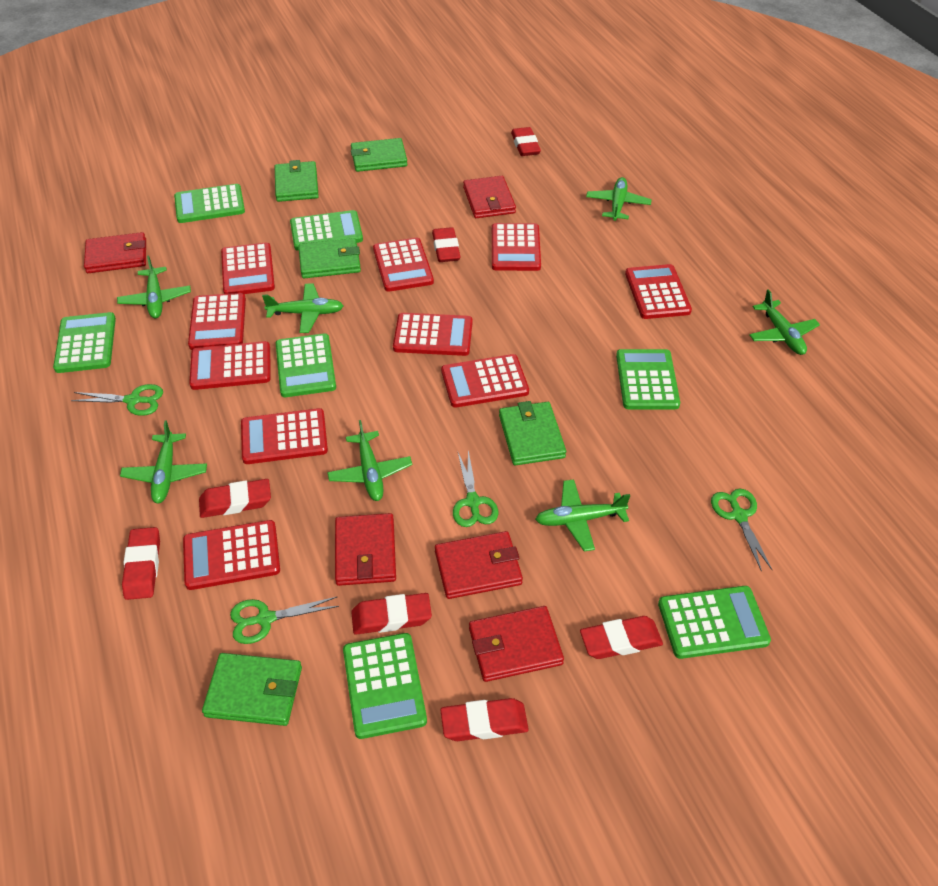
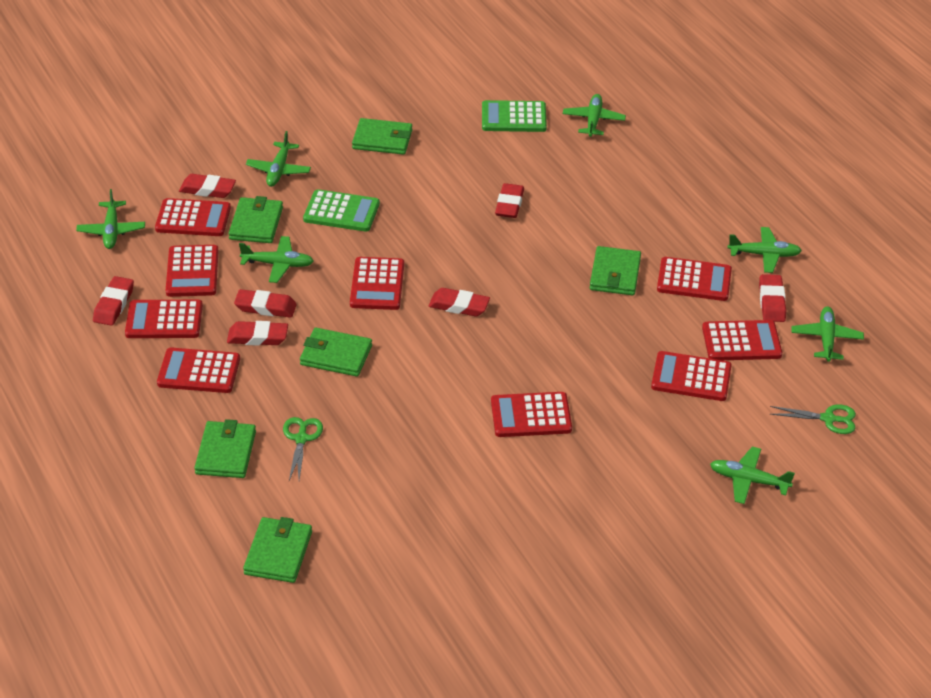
green calculator: 7 -> 2
green scissors: 4 -> 2
green wallet: 5 -> 6
red calculator: 10 -> 9
red wallet: 5 -> 0

